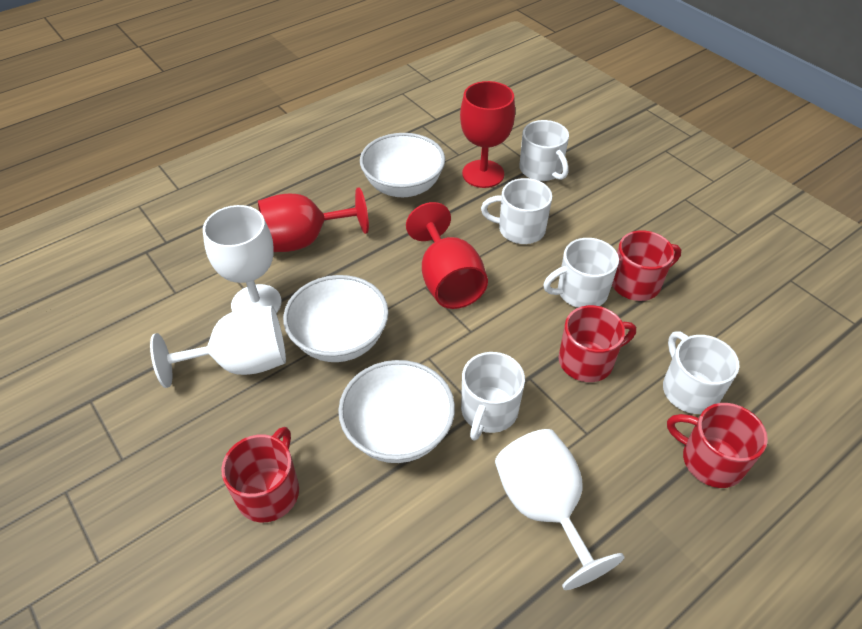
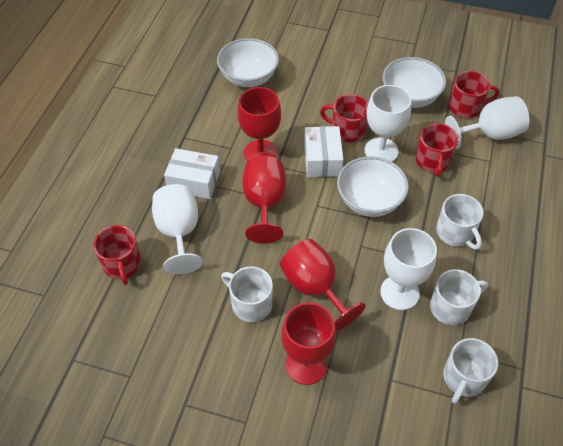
red goblet: 3 -> 4
white box: 0 -> 2
white goblet: 3 -> 4
white mug: 5 -> 4

